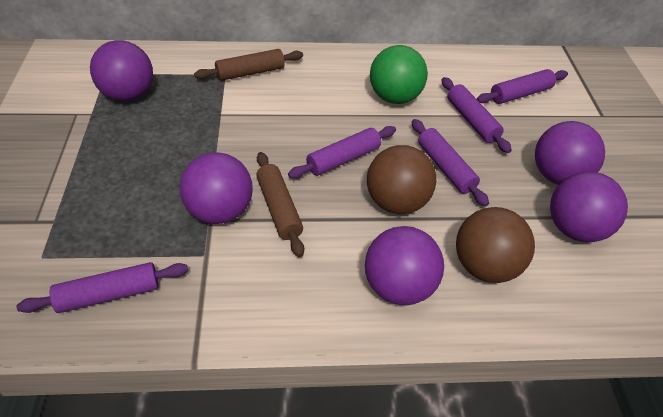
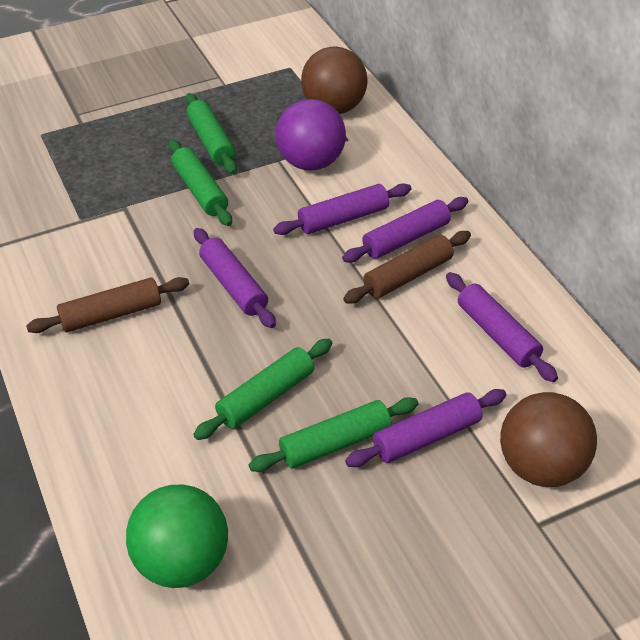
green rolling pin: 0 -> 4
purple ball: 5 -> 1

